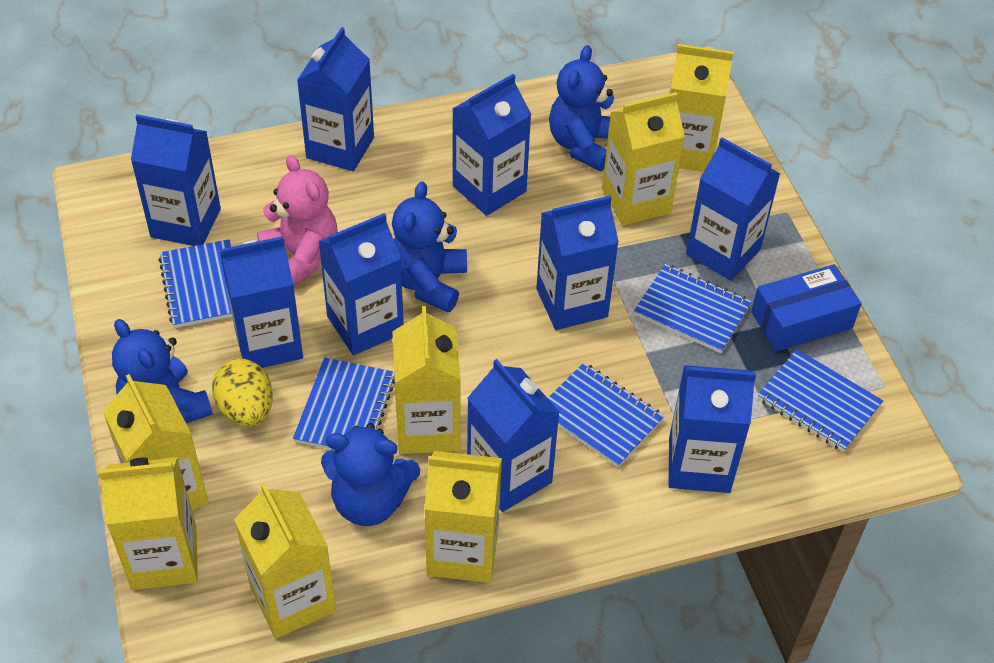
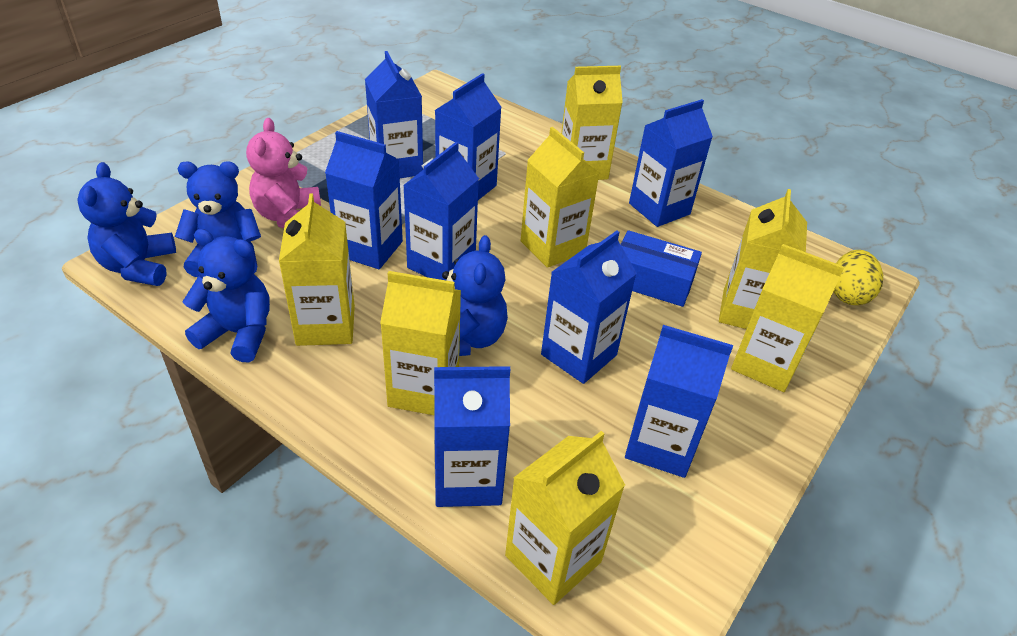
blue carton: 9 -> 8
blue notebook: 5 -> 0

